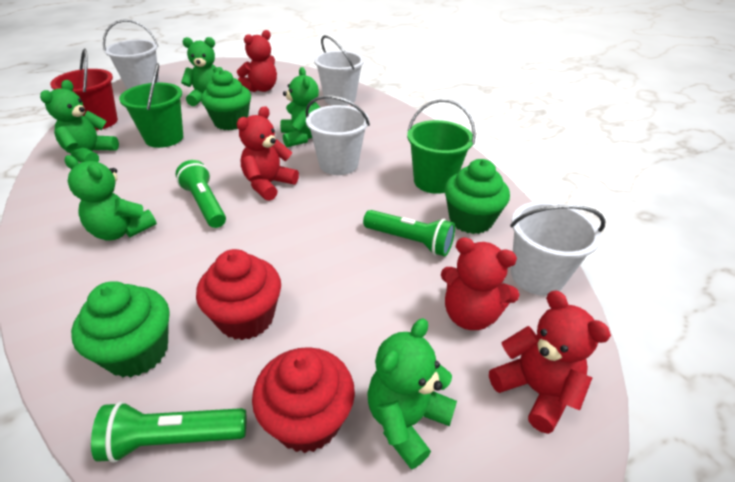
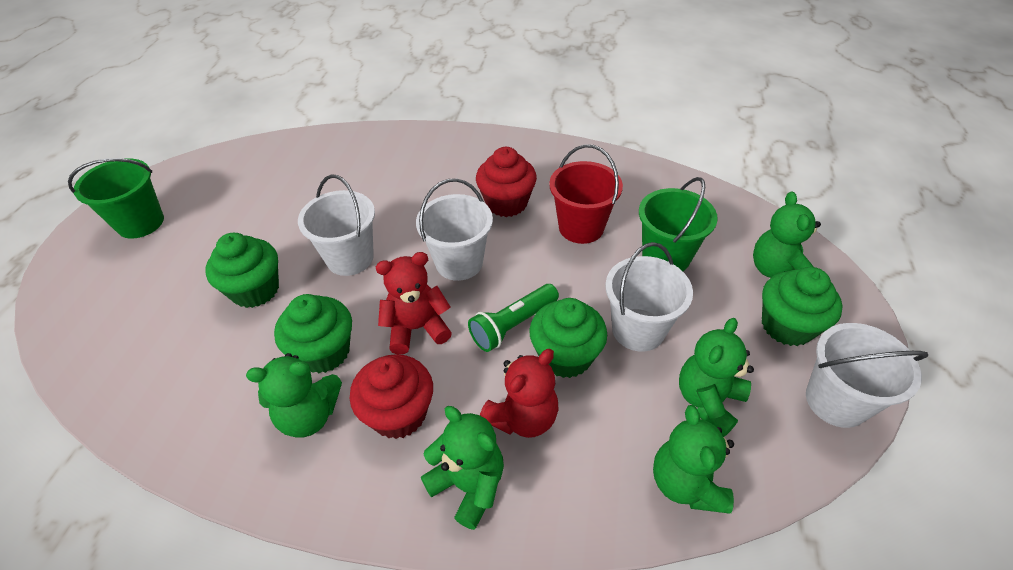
green cupcake: 3 -> 4
green flashlight: 3 -> 1
red teddy bear: 4 -> 2

